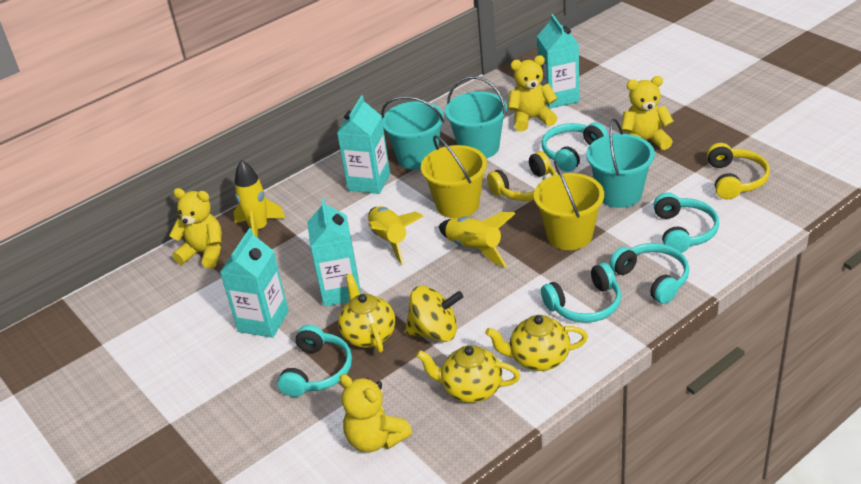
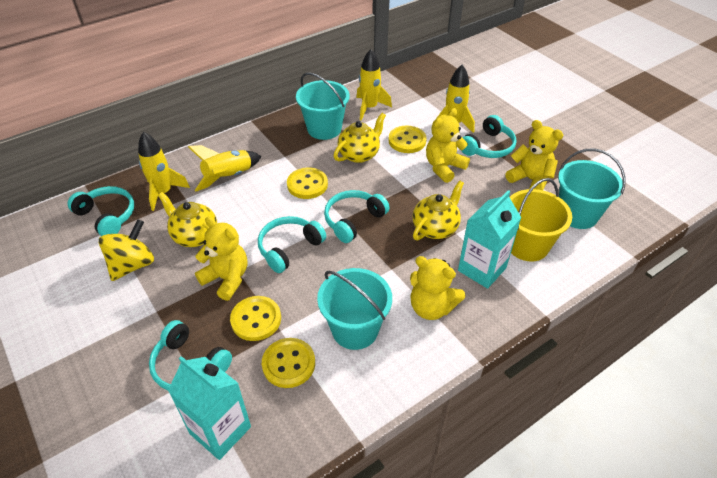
turquoise carton: 4 -> 2
yellow bucket: 2 -> 1
yellow button: 0 -> 4
yellow headphones: 2 -> 0
yellow rocket: 3 -> 4

